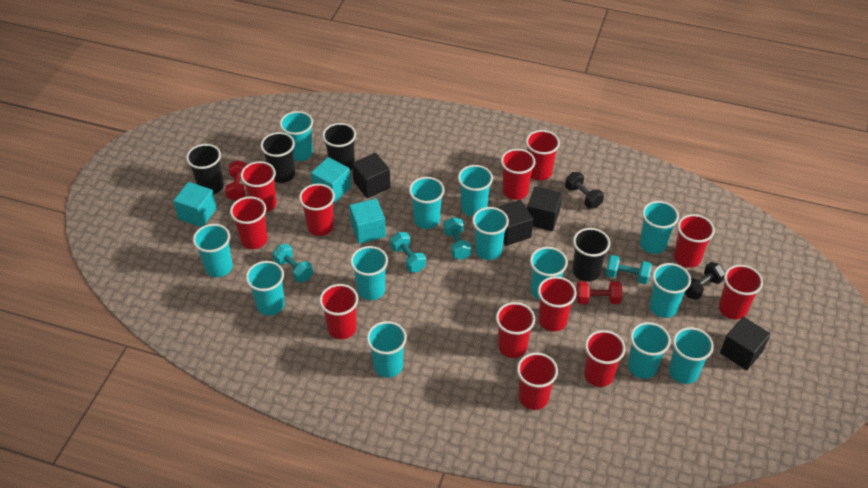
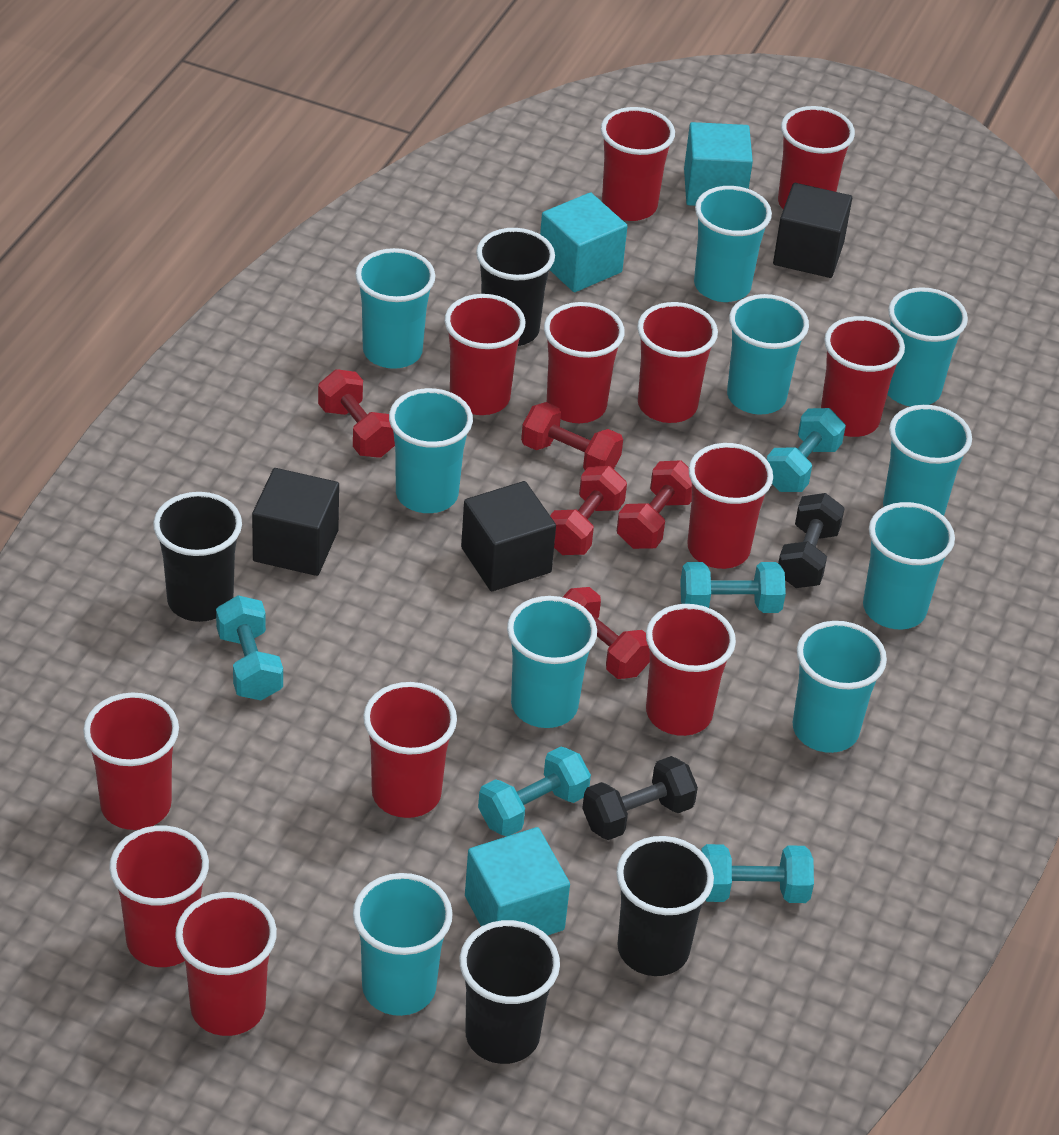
black cube: 4 -> 3
red dumbbell: 2 -> 5
turquoise cup: 13 -> 10
turquoise dumbbell: 4 -> 5

